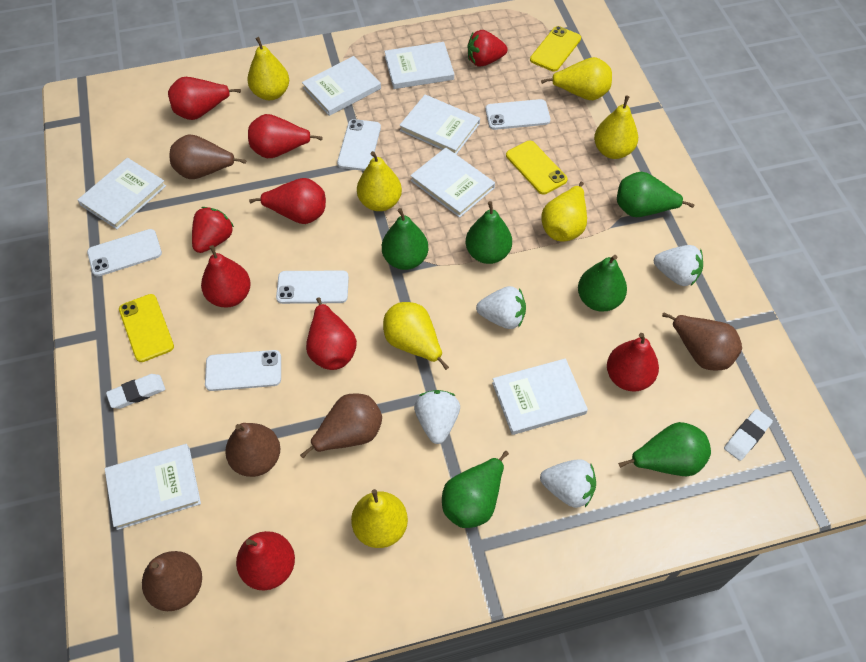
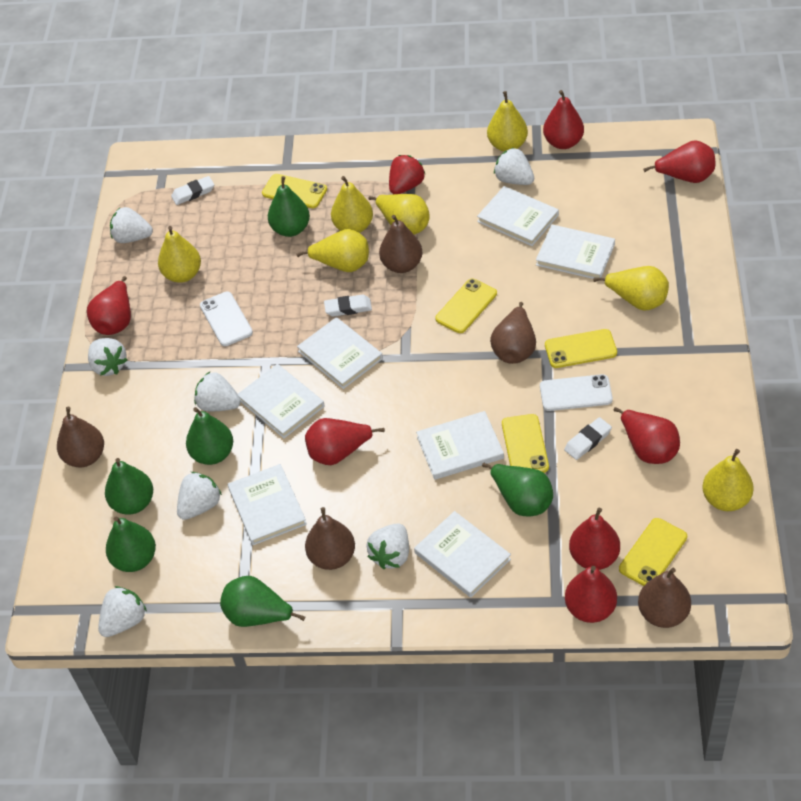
red strawberry: 2 -> 1
white eraser: 2 -> 3
white phone: 5 -> 2
white strawberry: 4 -> 7
yellow phone: 3 -> 5

